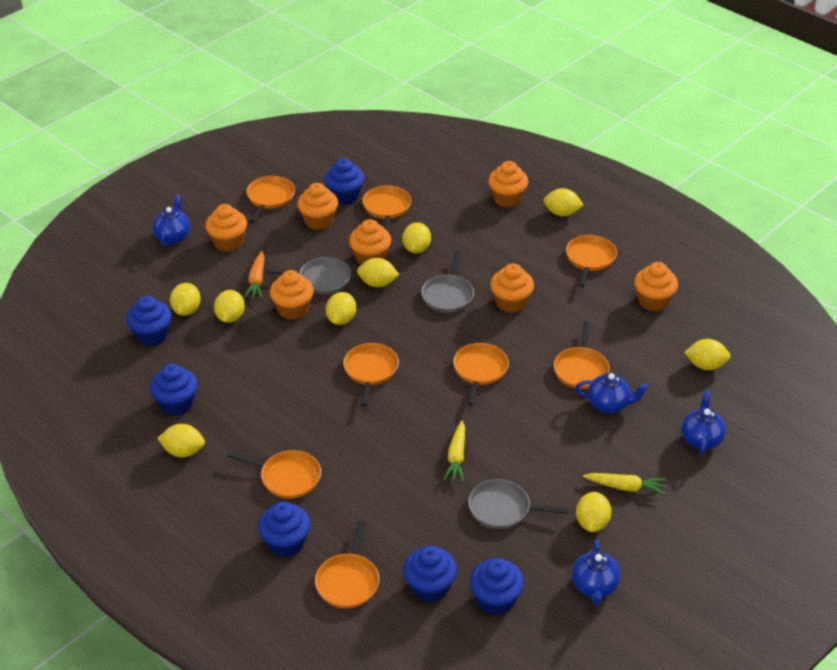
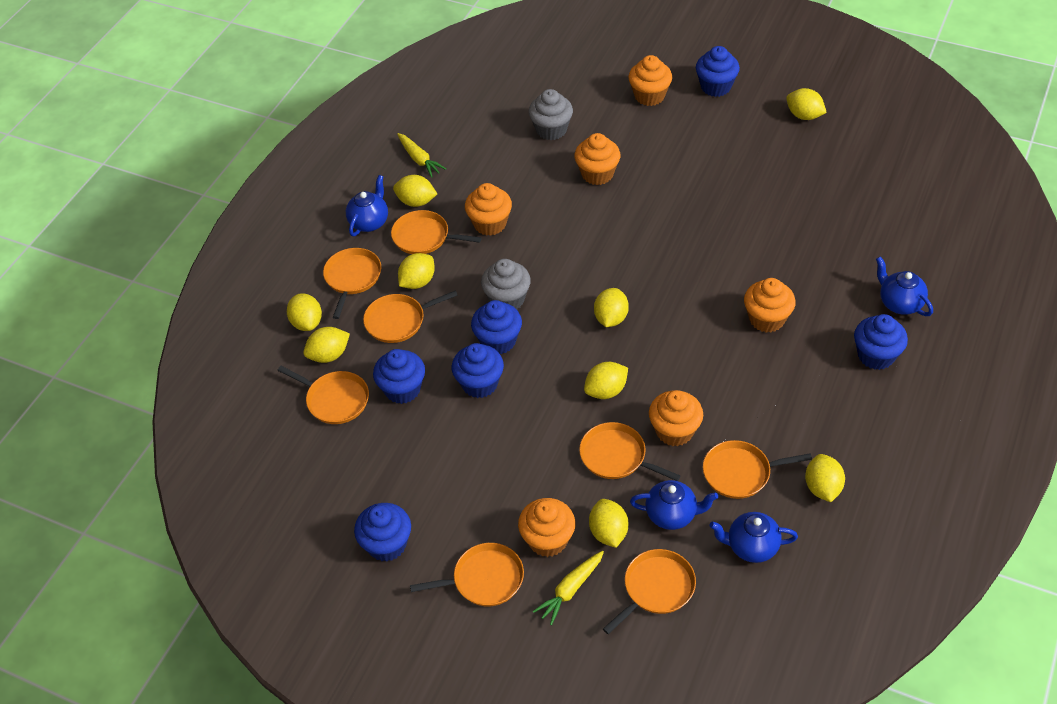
grey cupcake: 0 -> 2
grey pan: 3 -> 0
orange carrot: 1 -> 0
orange cupcake: 7 -> 6

